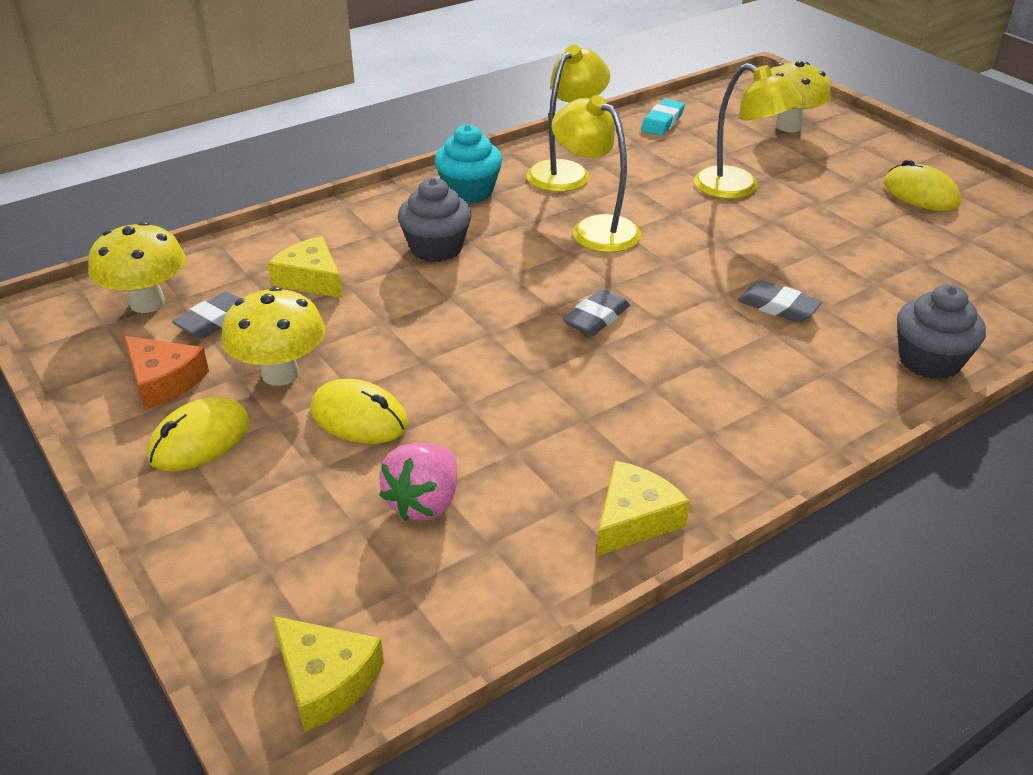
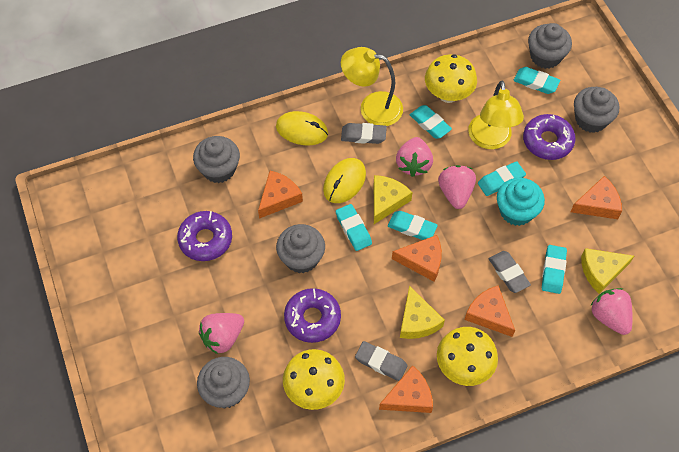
grey cupcake: 2 -> 5
orange cheese: 1 -> 5
pink strawberry: 1 -> 4
purple donut: 0 -> 3
turquoise eraser: 1 -> 6
yellow lamp: 3 -> 2
yellow mouse: 3 -> 2

